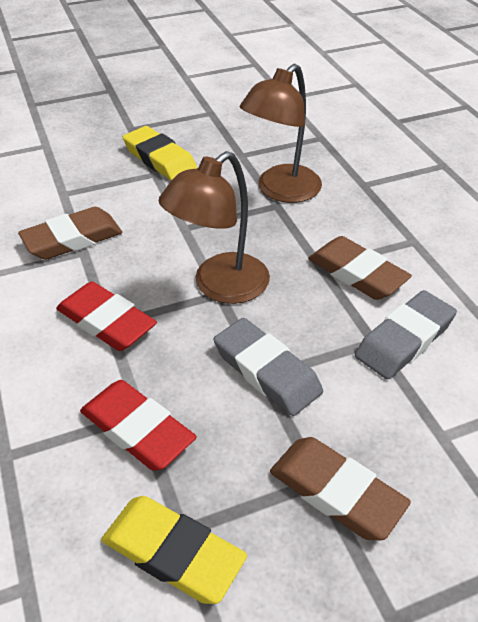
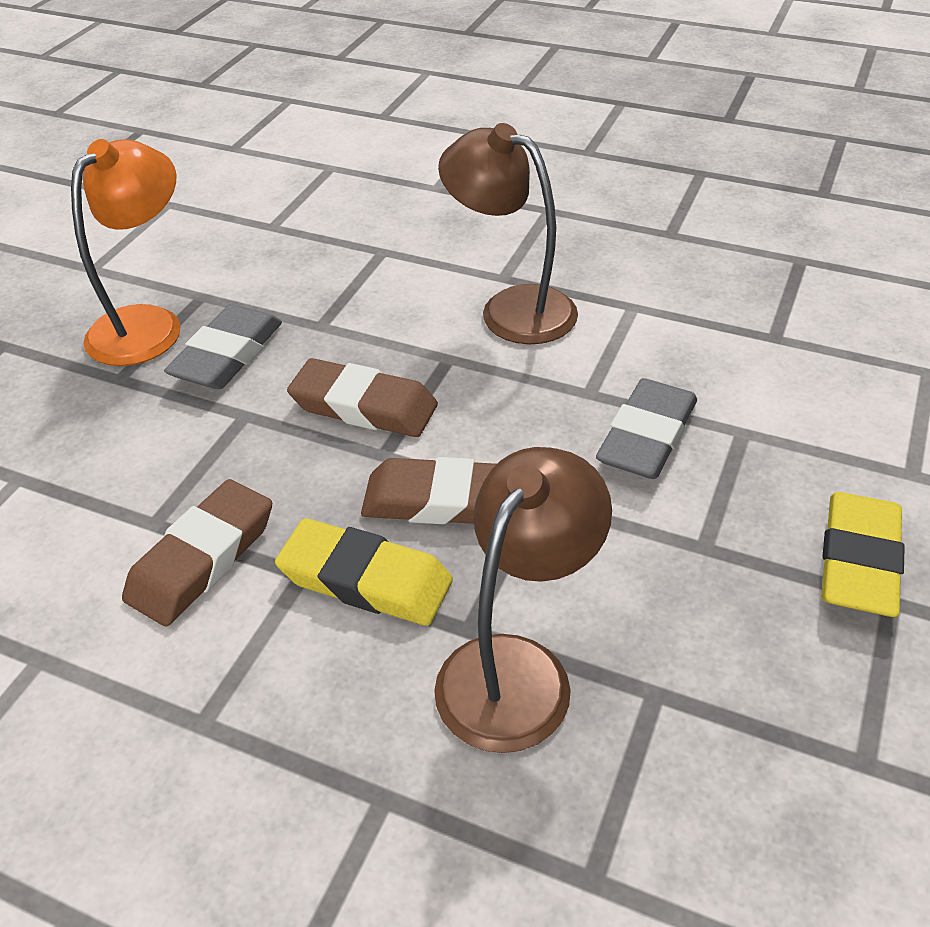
orange lamp: 0 -> 1
red eraser: 2 -> 0

